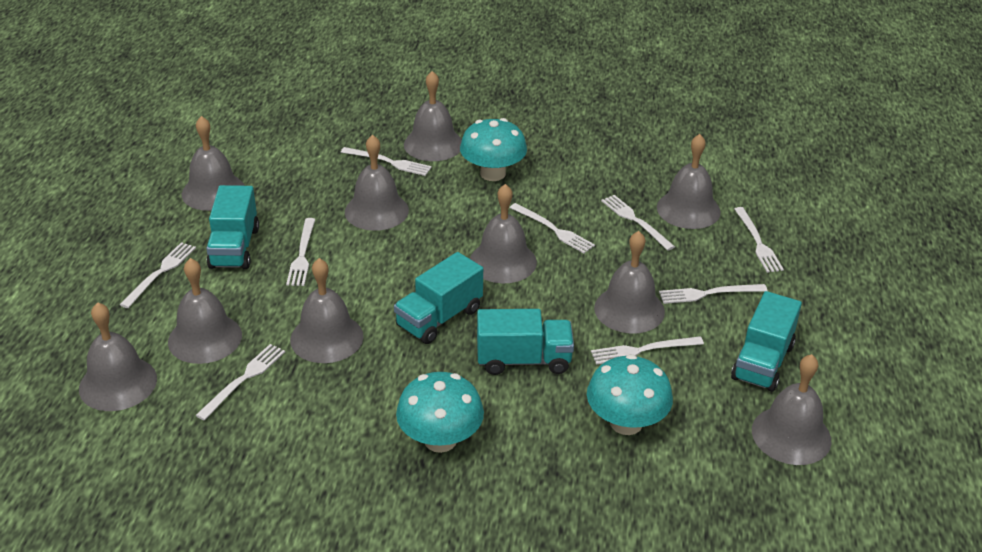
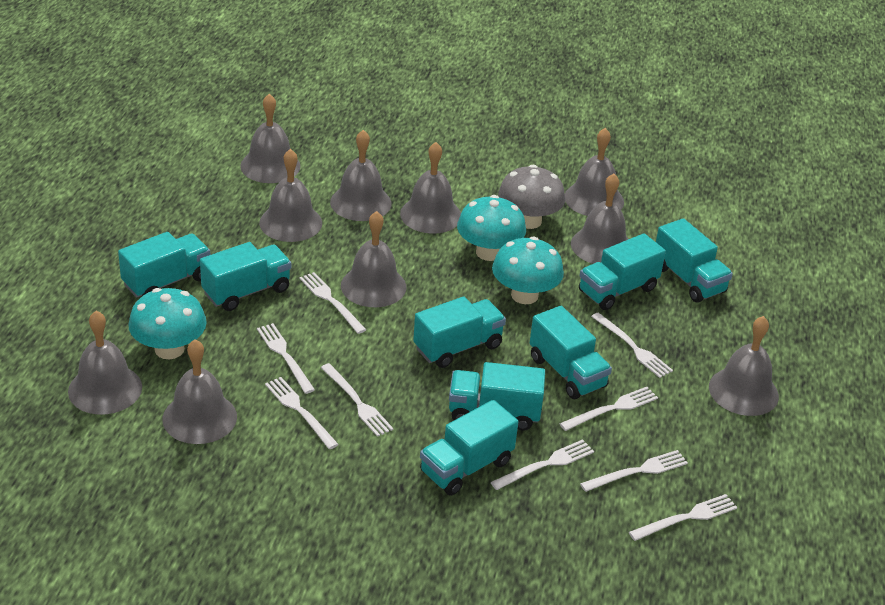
grey mushroom: 0 -> 1
turquoise truck: 4 -> 8

